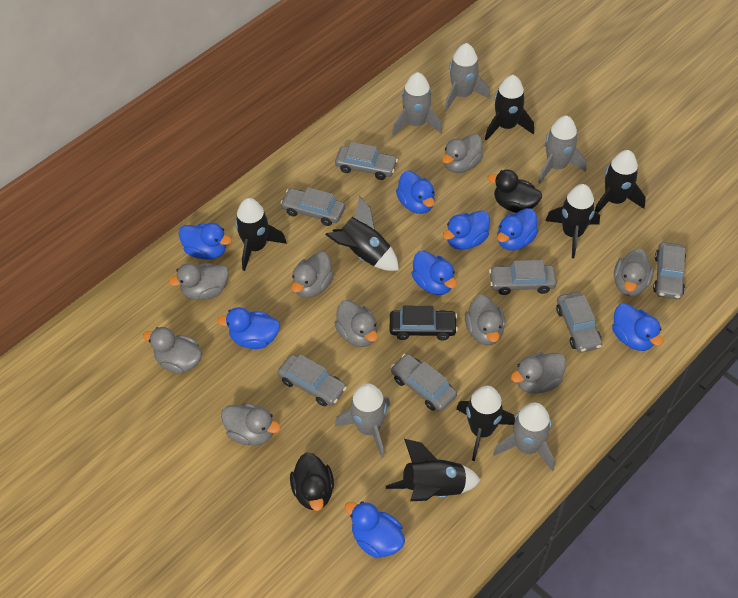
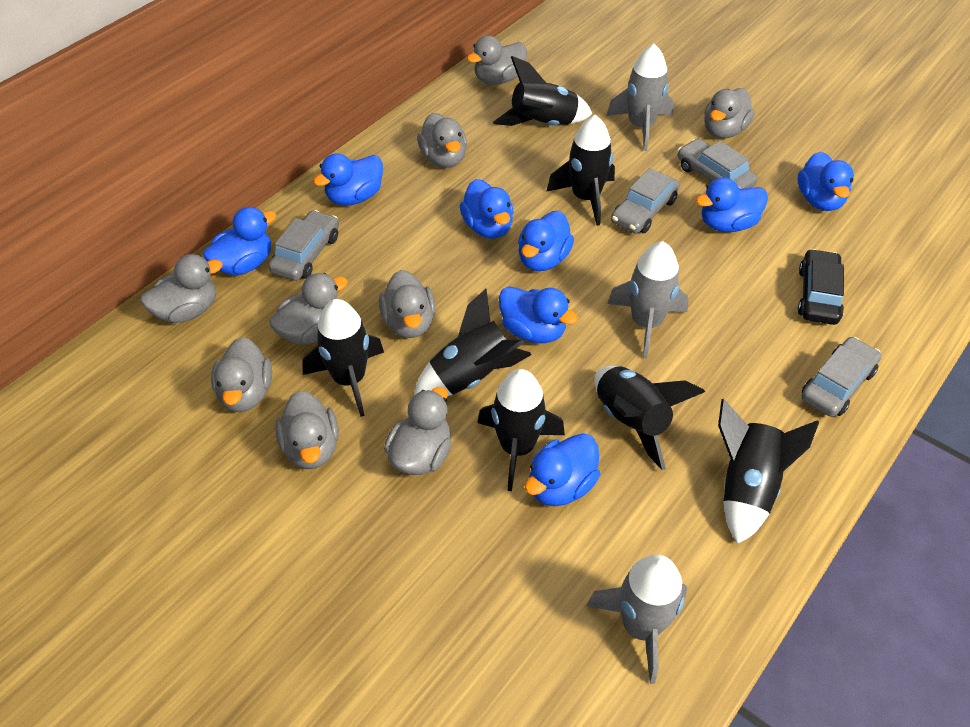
black duck: 2 -> 0
grey car: 7 -> 4
grey rocket: 5 -> 3

